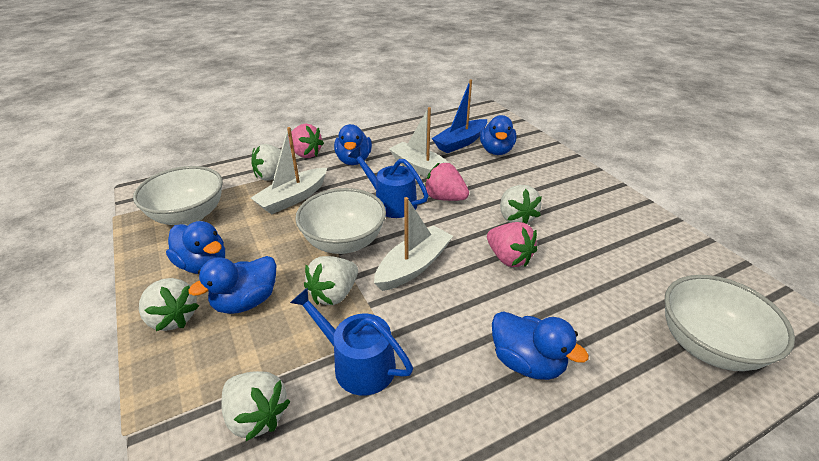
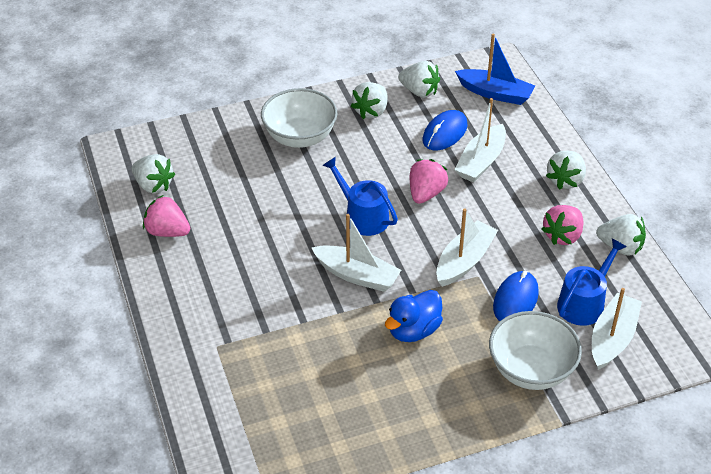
blue duck: 5 -> 1
blue mouse: 0 -> 2
white boat: 3 -> 4
white bowl: 3 -> 2

